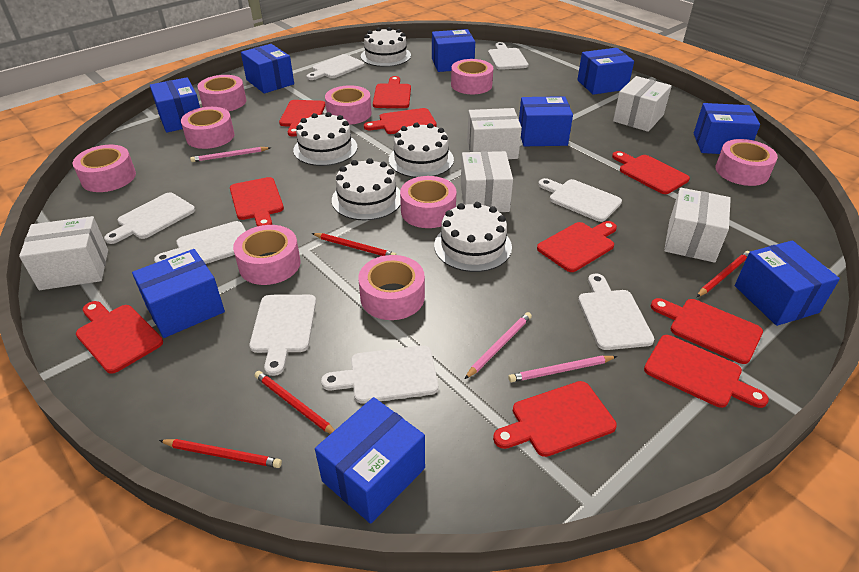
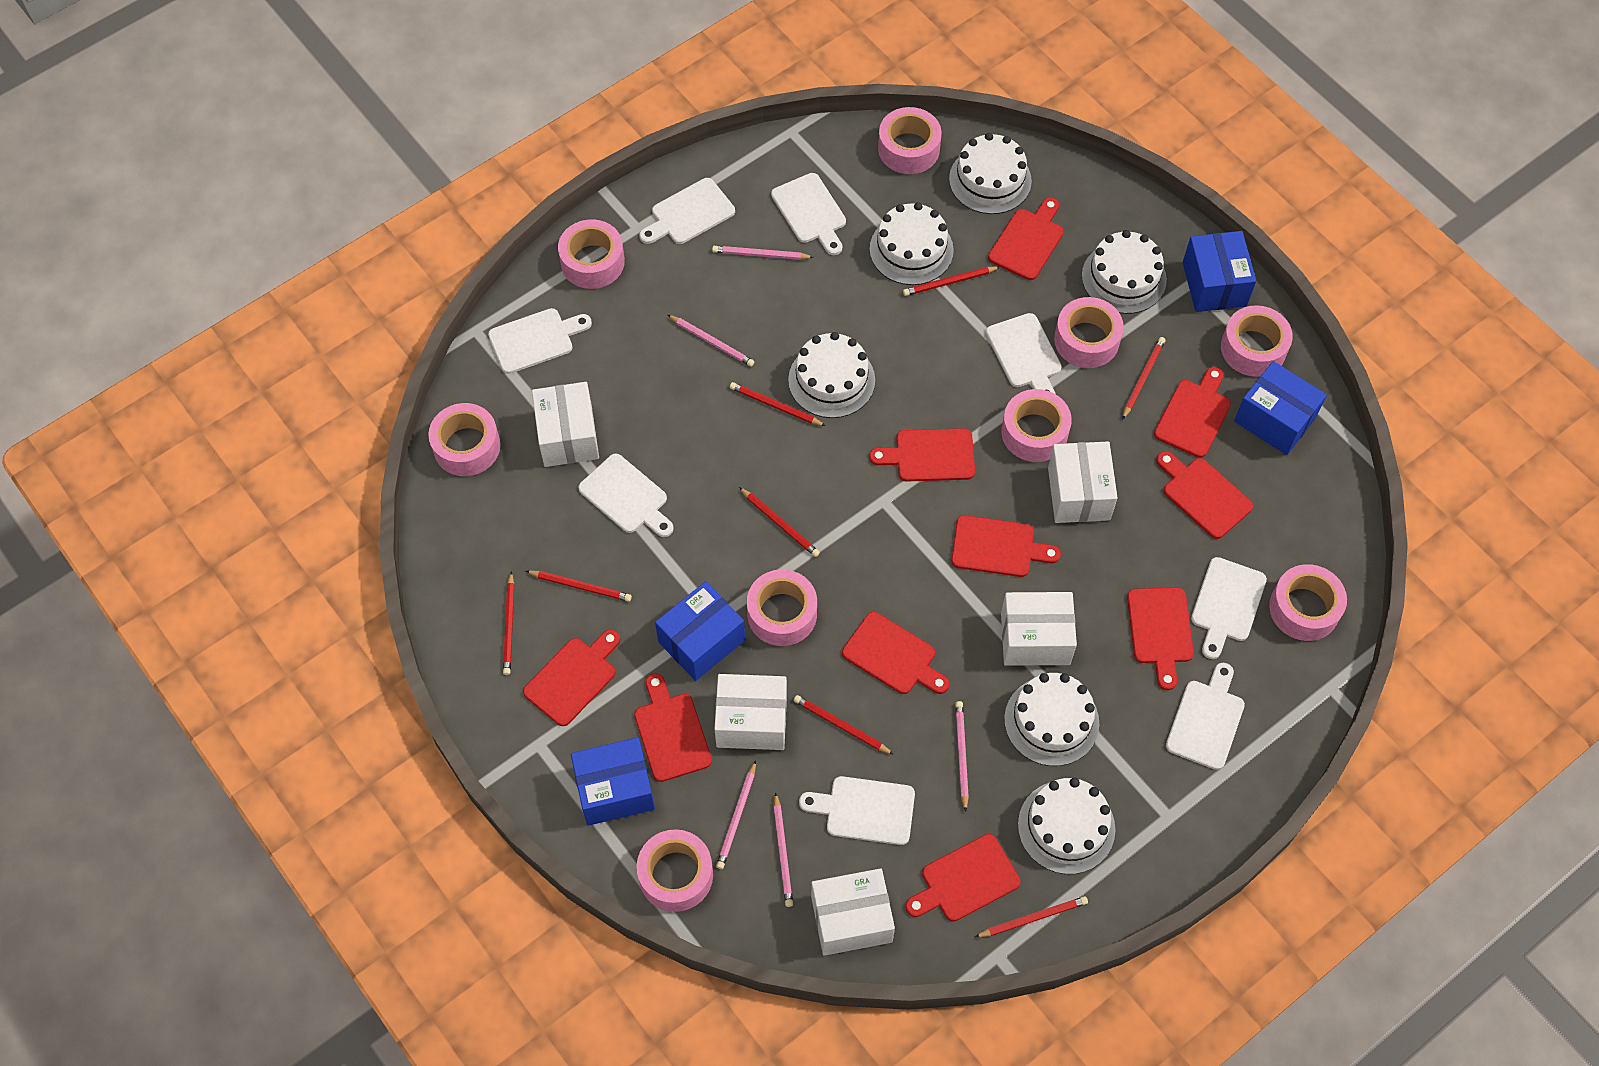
blue box: 9 -> 4
pink pencil: 3 -> 5
red pencil: 4 -> 8
white cake: 5 -> 6

